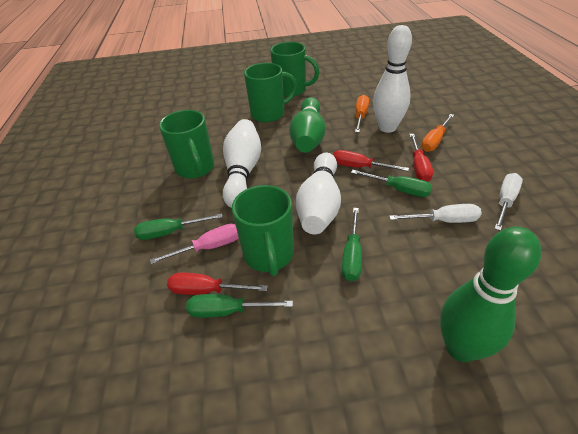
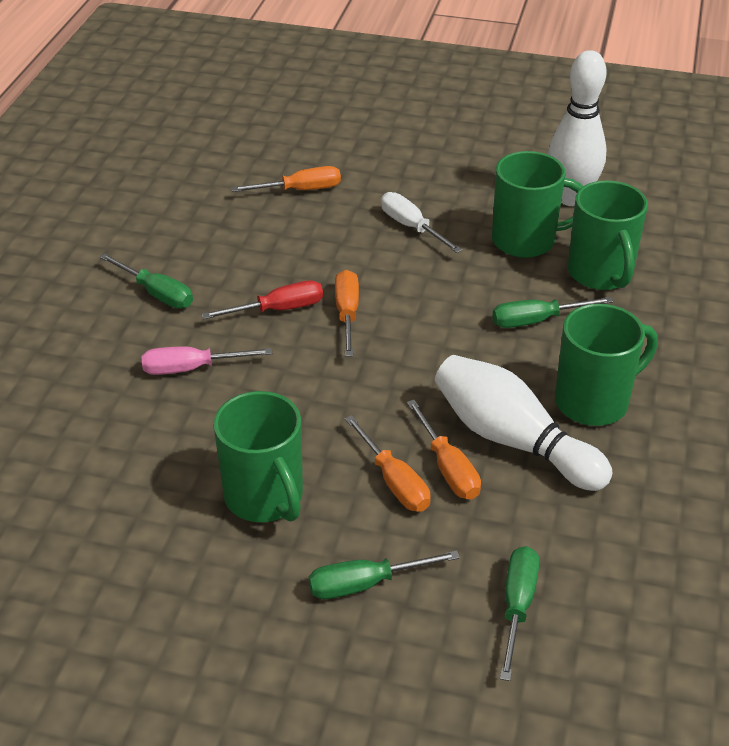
green bowling pin: 2 -> 0
orange screwdriver: 2 -> 4
red screwdriver: 3 -> 1
white bowling pin: 3 -> 2
white screwdriver: 2 -> 1

